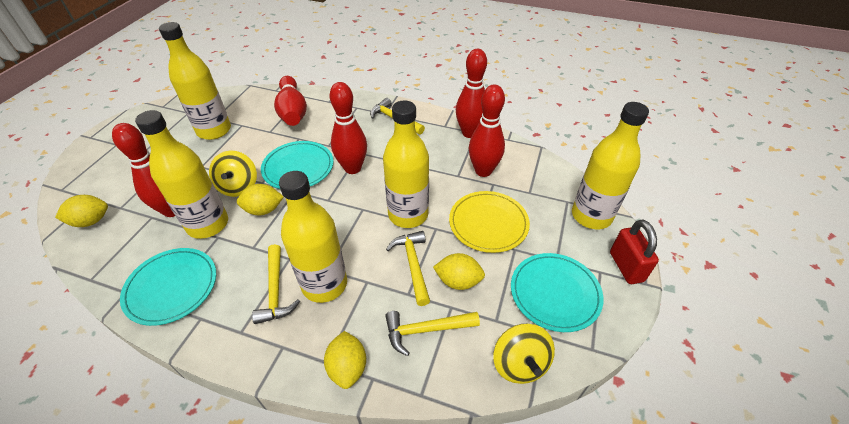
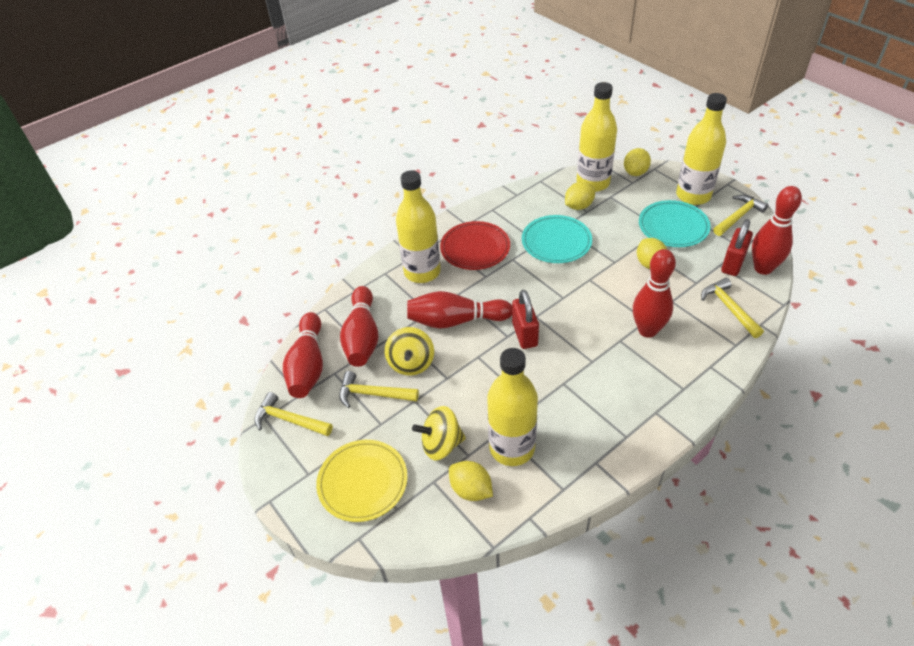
red padlock: 1 -> 2
red plate: 0 -> 1
turquoise plate: 3 -> 2
yellow bottle: 5 -> 4

